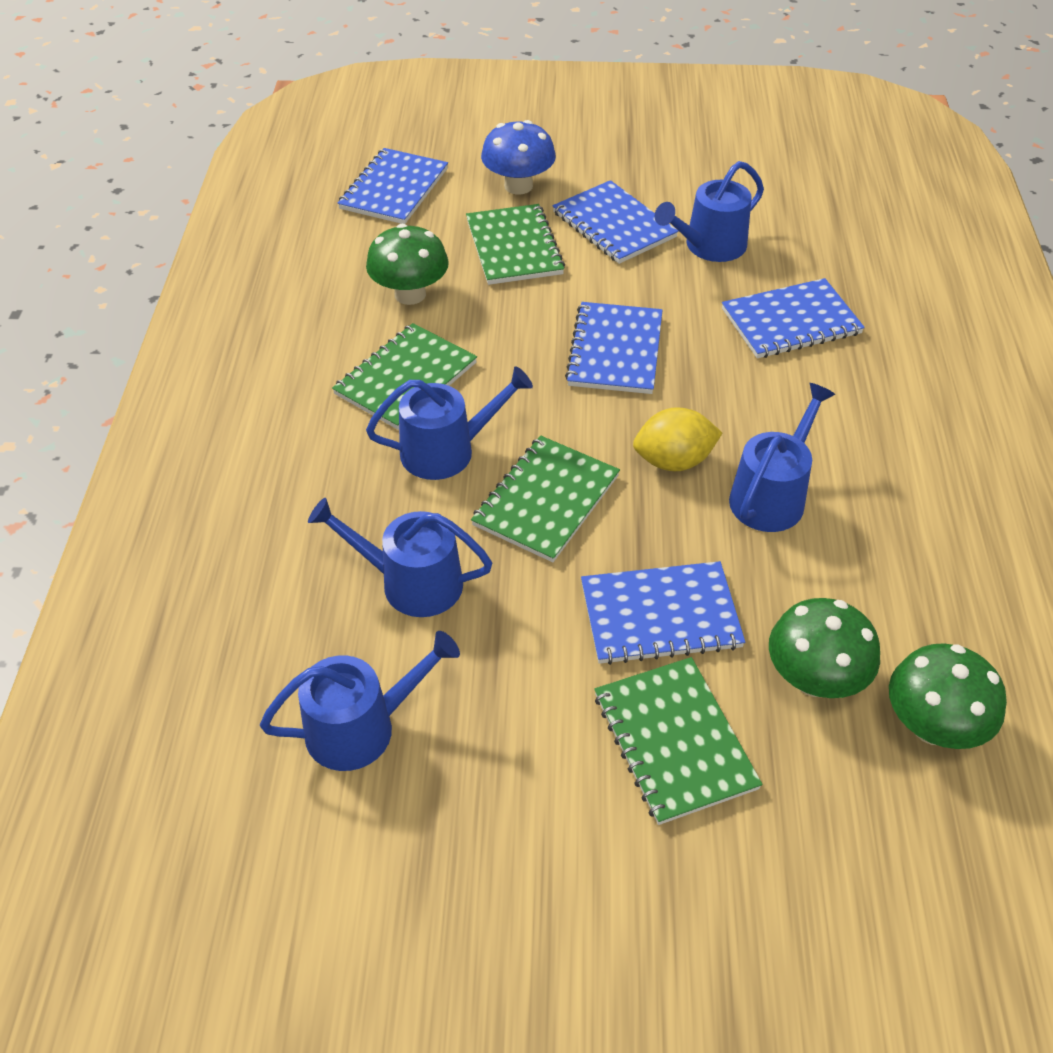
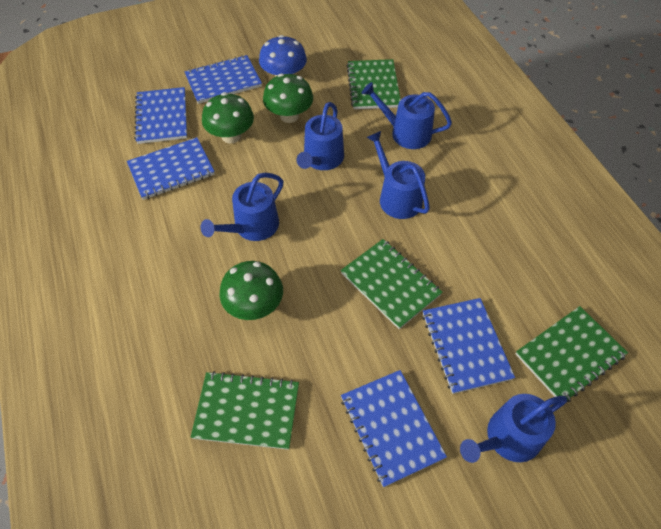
yellow lemon: 1 -> 0

